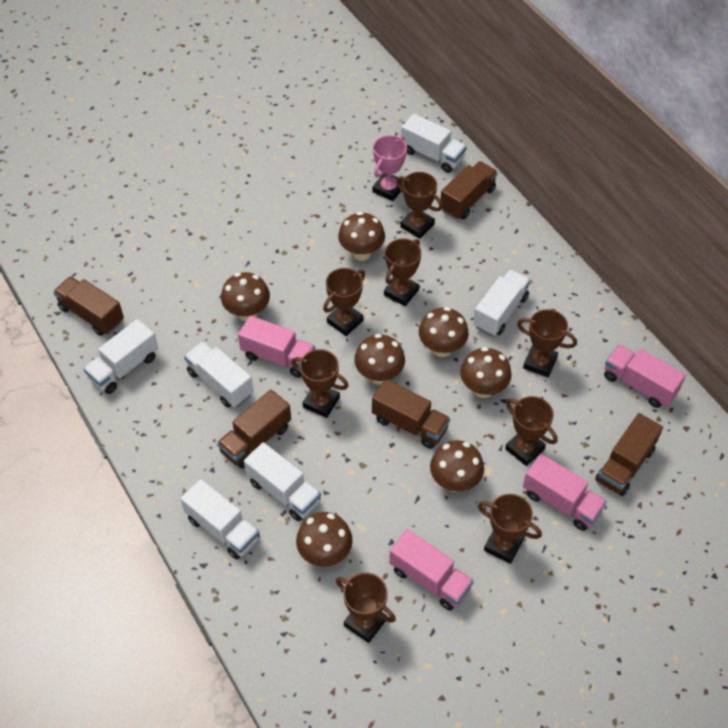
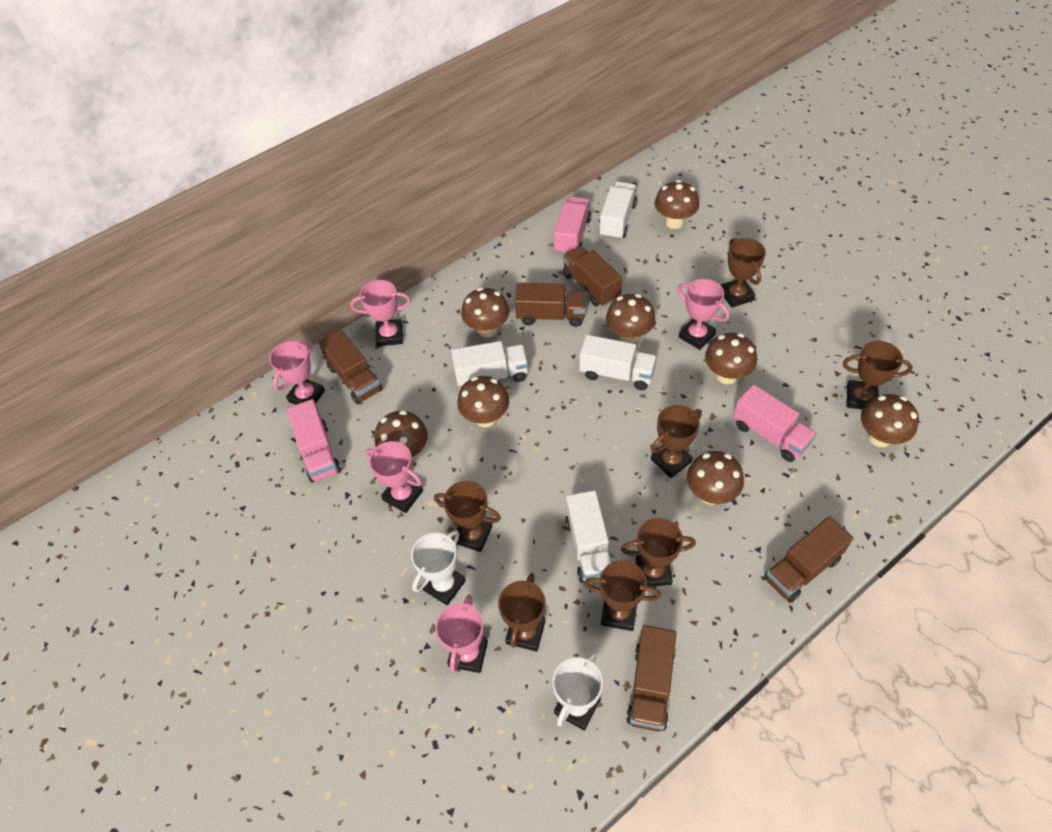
brown mushroom: 7 -> 8
brown trophy: 8 -> 7
pink trophy: 1 -> 5
pink truck: 4 -> 3
white trophy: 0 -> 2
white truck: 6 -> 4

